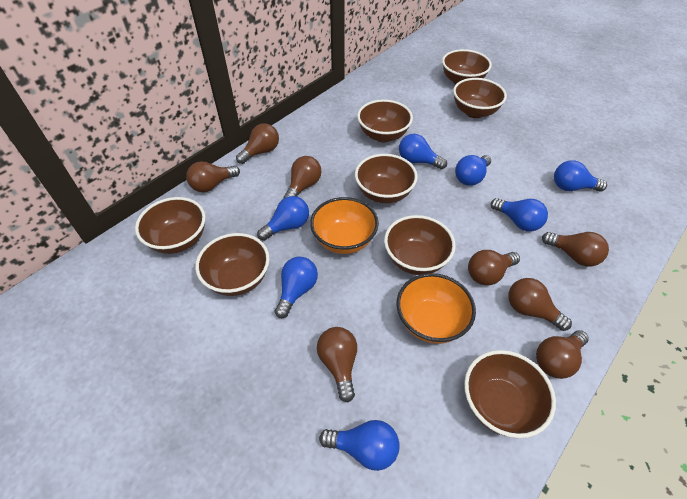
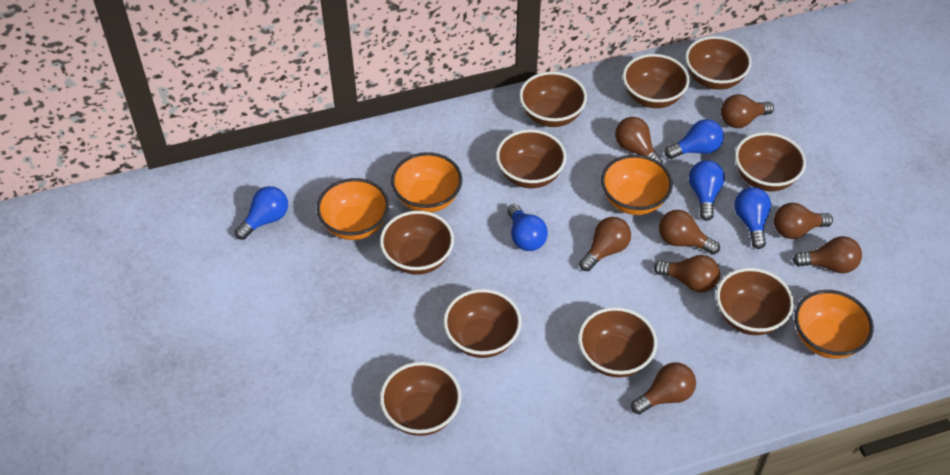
blue light bulb: 7 -> 5
brown bowl: 8 -> 10
orange bowl: 2 -> 4

